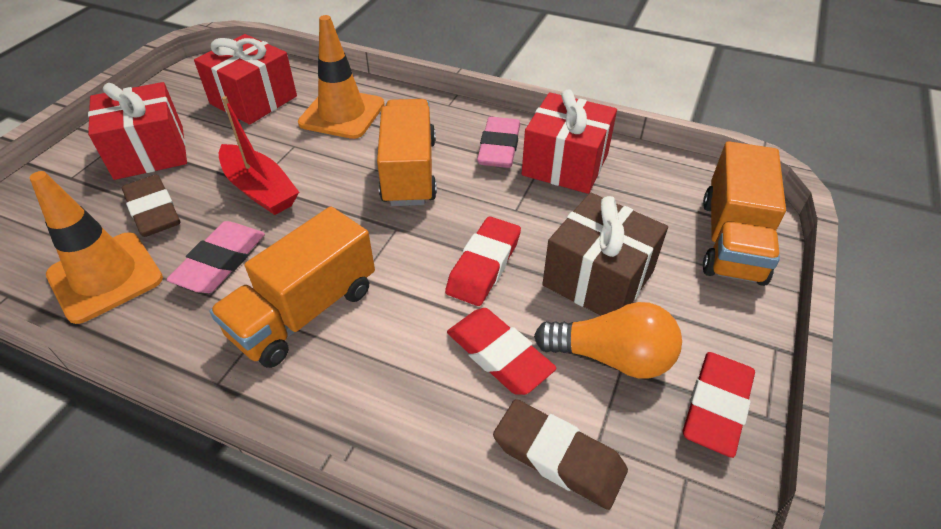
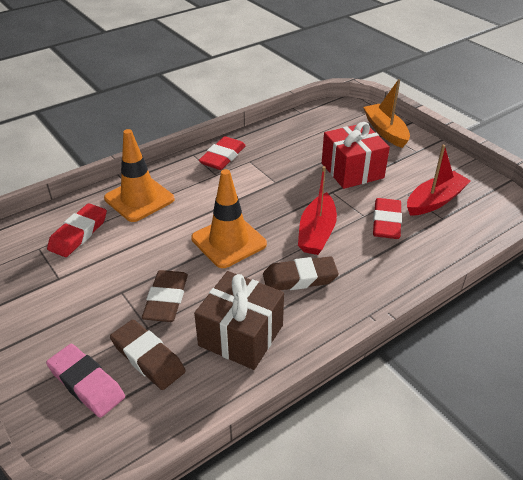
brown eraser: 2 -> 3
orange boat: 0 -> 1
orange light bulb: 1 -> 0
orange truck: 3 -> 0
pink eraser: 2 -> 1
red boat: 1 -> 2
red gift: 3 -> 1

